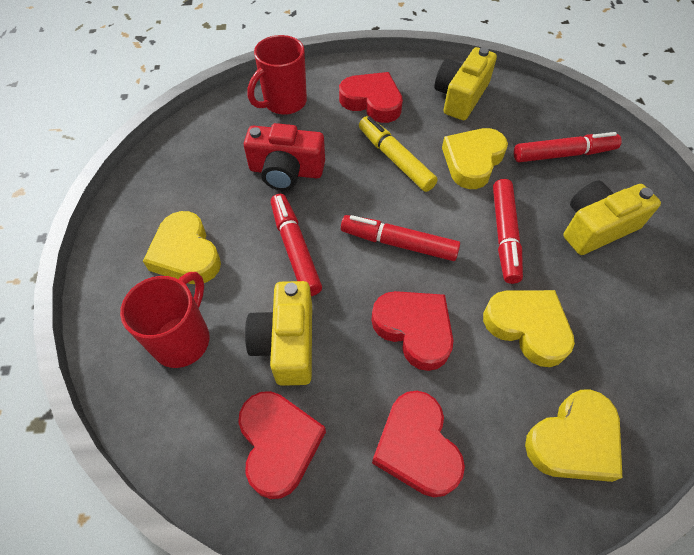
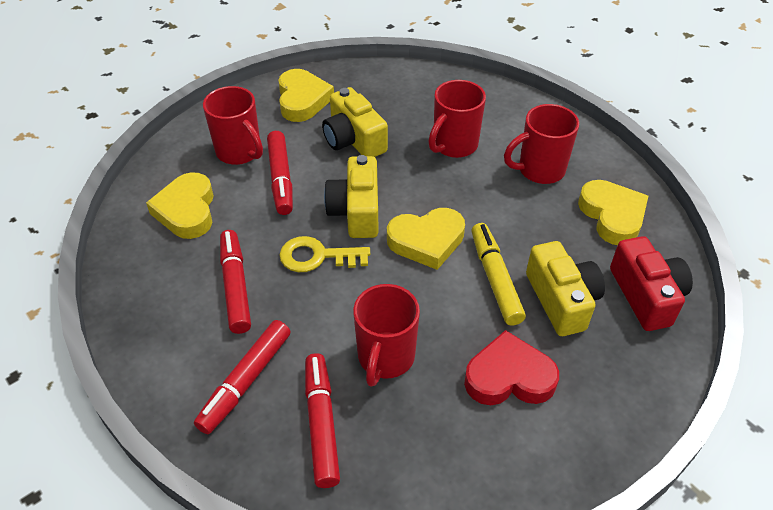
red heart: 4 -> 1
red mug: 2 -> 4
yellow key: 0 -> 1

